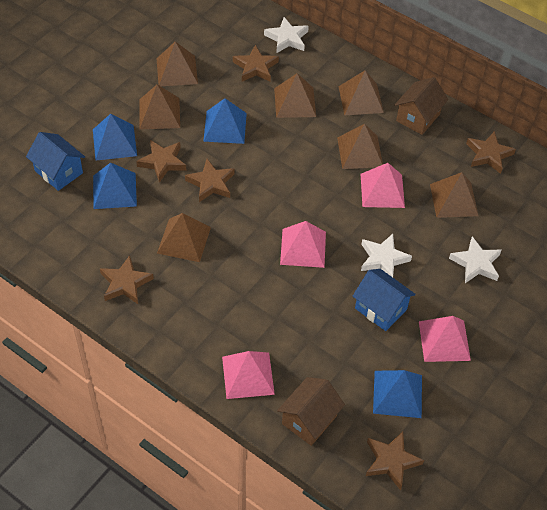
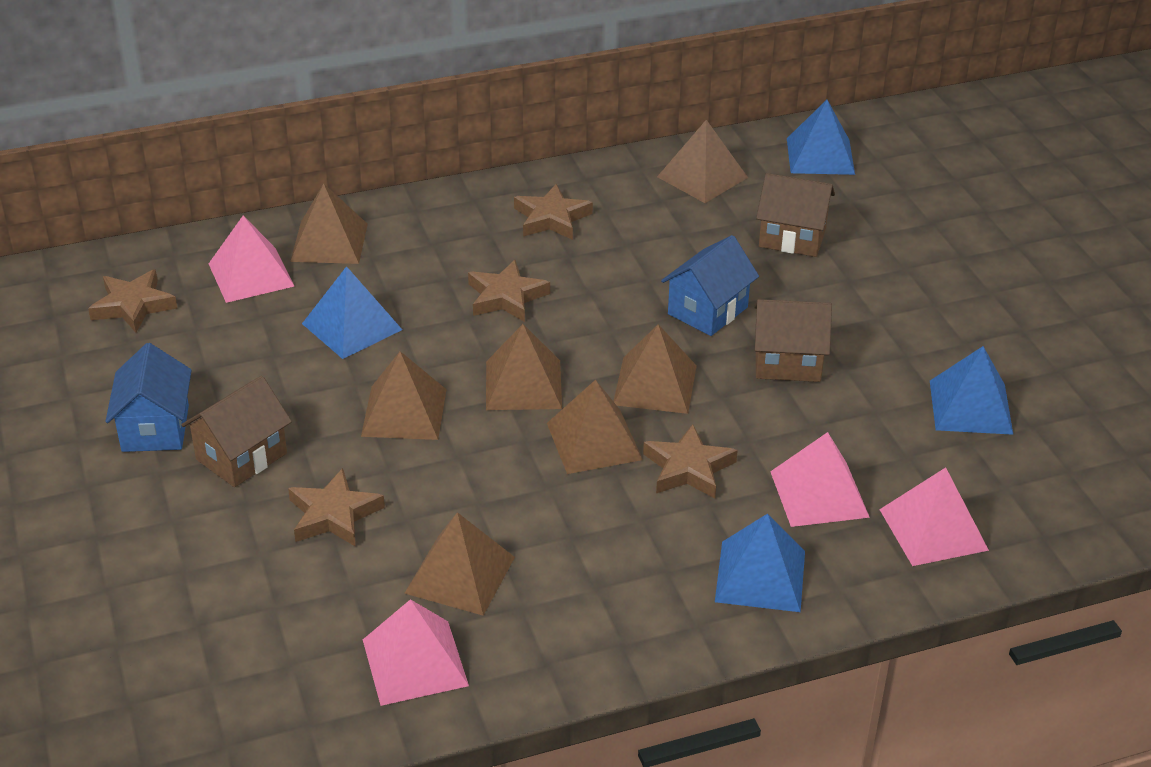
brown house: 2 -> 3
brown star: 6 -> 5
white star: 3 -> 0

